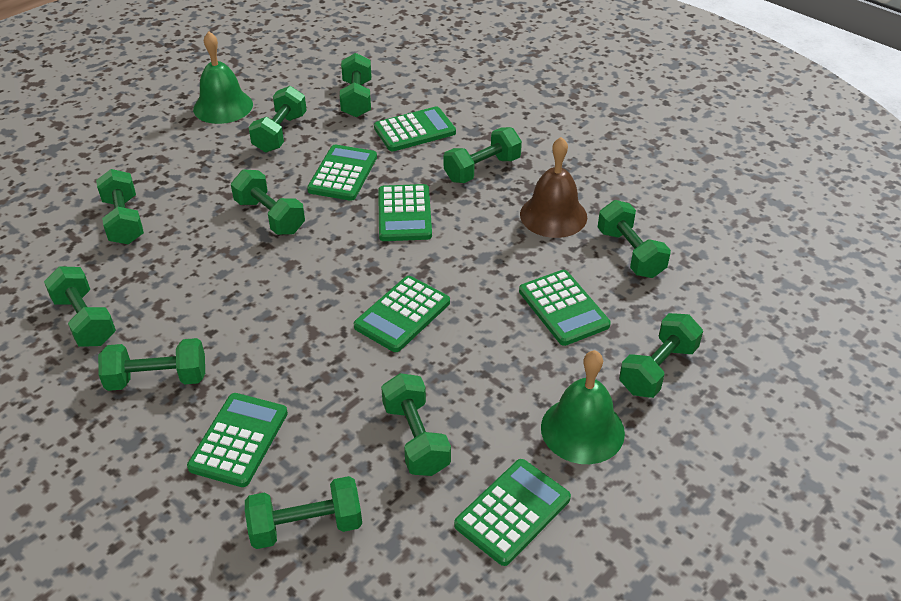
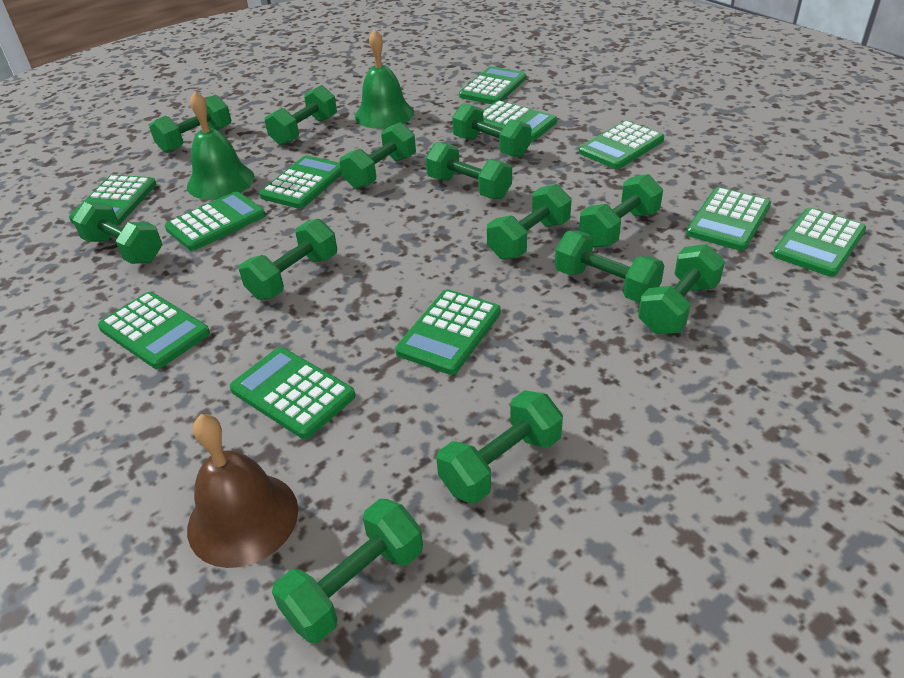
green calculator: 7 -> 11
green dumbbell: 11 -> 13

